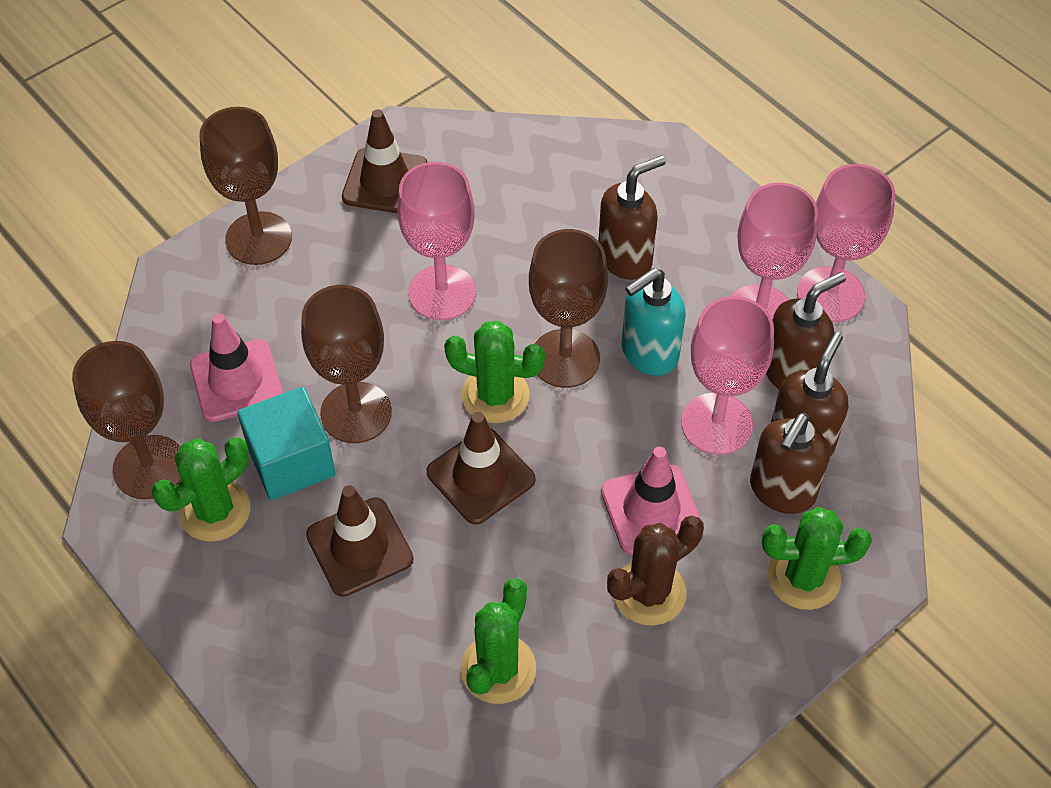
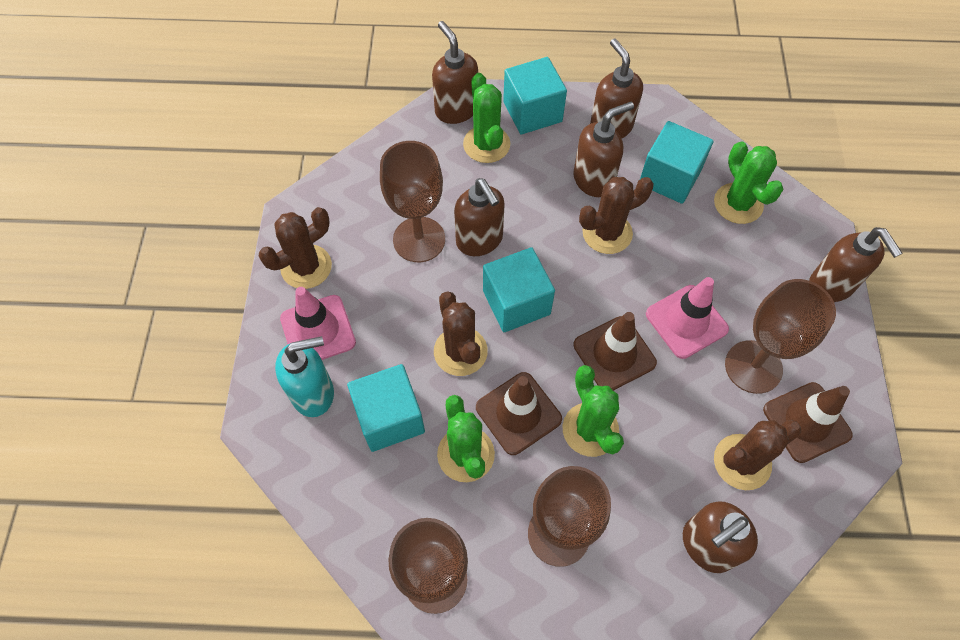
brown cactus: 1 -> 4
brown soap dispenser: 4 -> 6
pink goblet: 4 -> 0
turquoise cube: 1 -> 4

